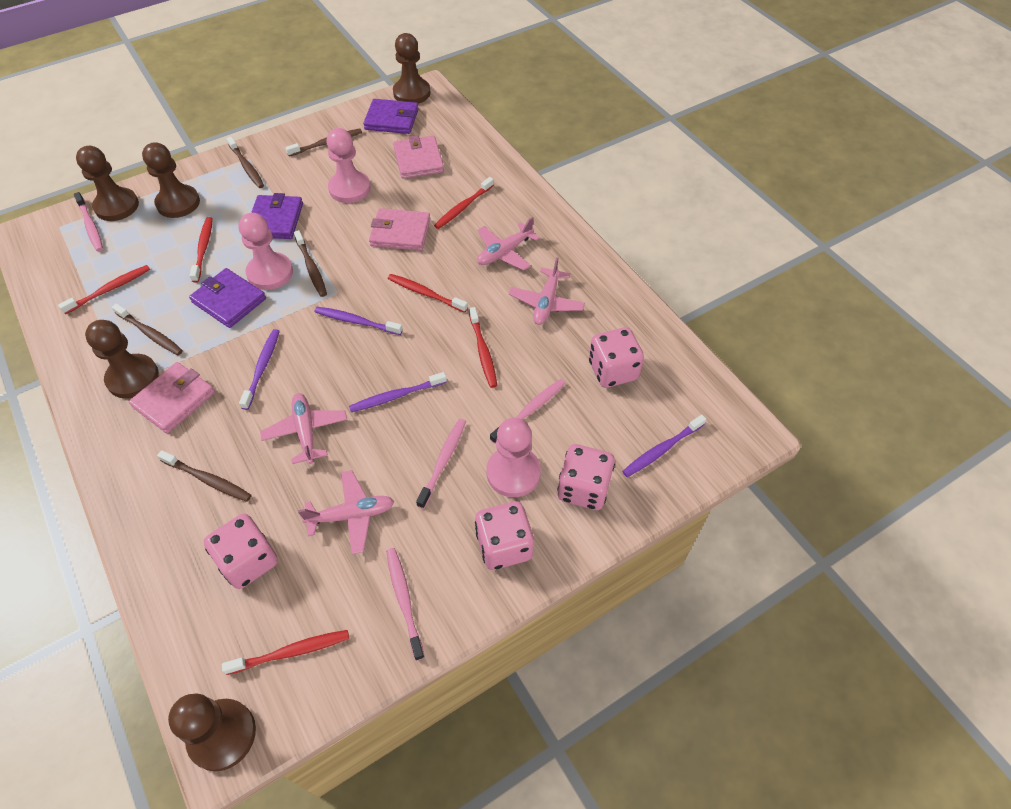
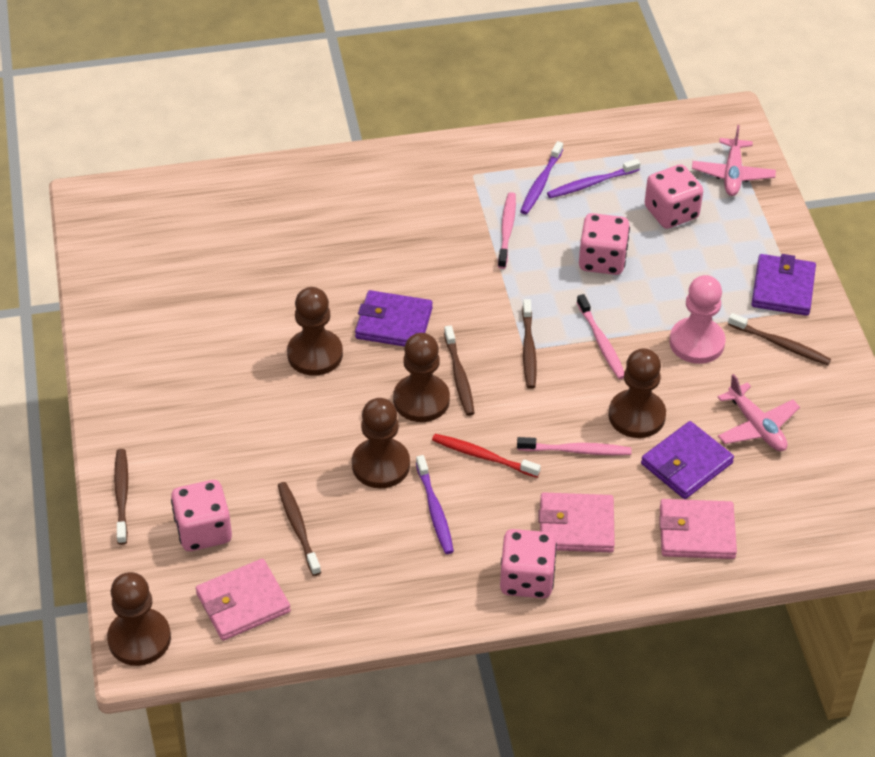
pink pawn: 3 -> 1
pink plane: 4 -> 2
pink toothbrush: 4 -> 3
purple toothbrush: 4 -> 3
red toothbrush: 6 -> 1

